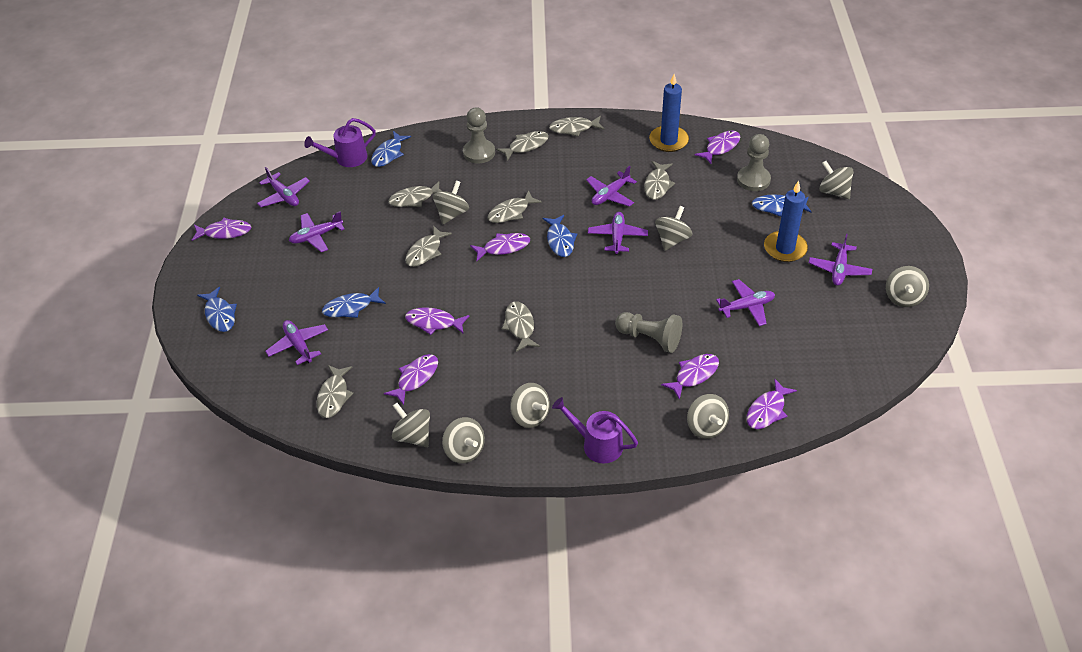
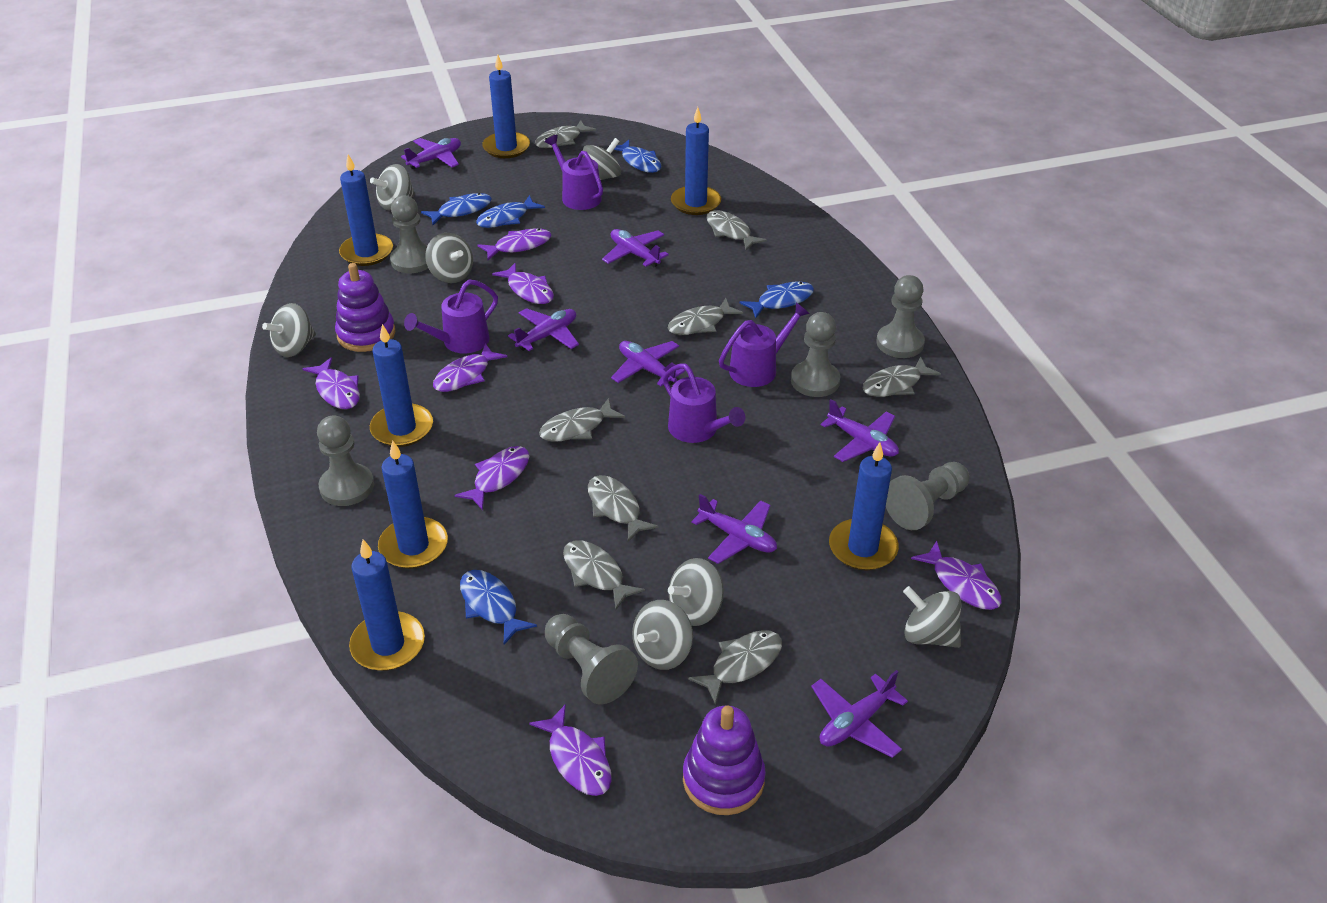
blue candle: 2 -> 7
grey pawn: 3 -> 6
grey spinning top: 8 -> 7
purple stacking toy: 0 -> 2
purple watering can: 2 -> 4

